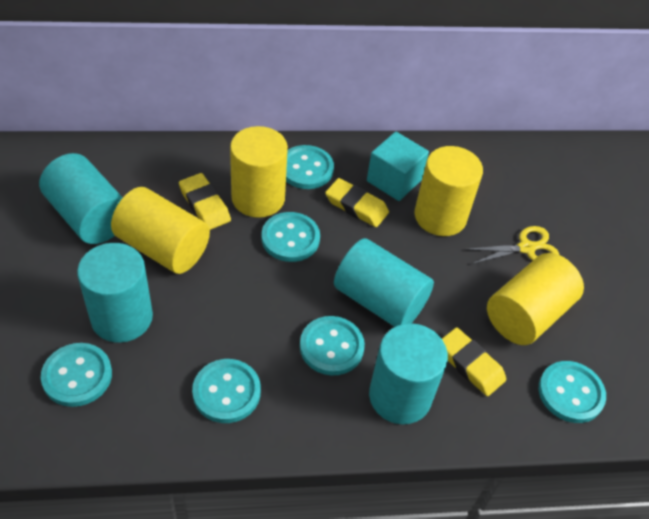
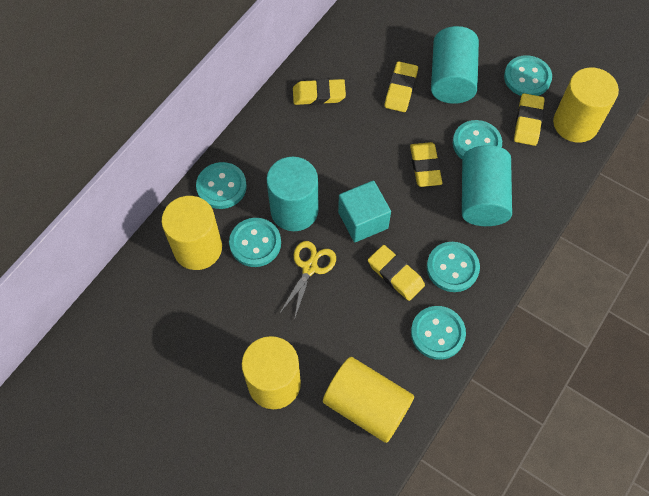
turquoise cylinder: 4 -> 3
yellow eraser: 3 -> 5

